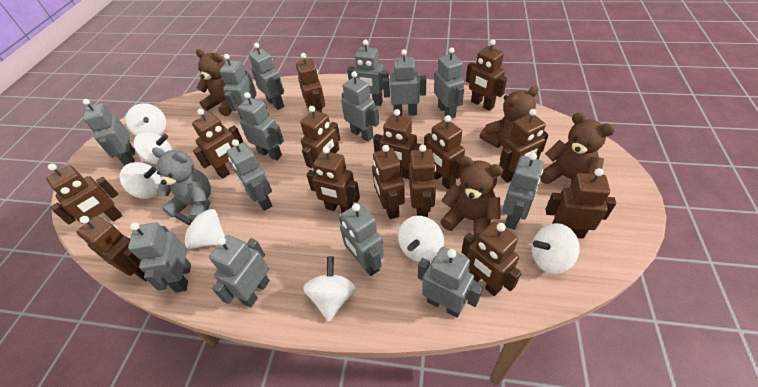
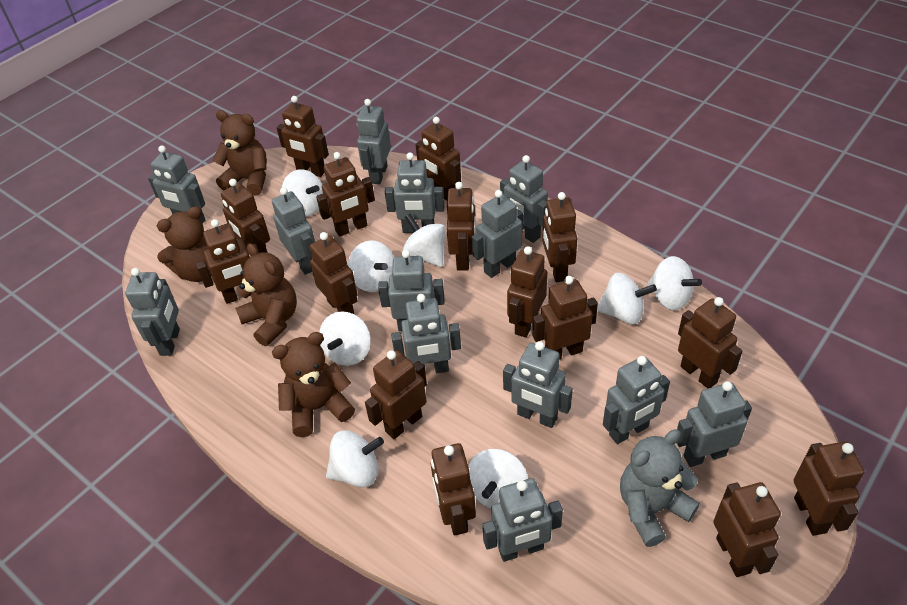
brown robot: 14 -> 15
grey robot: 14 -> 13
white spinning top: 7 -> 8

